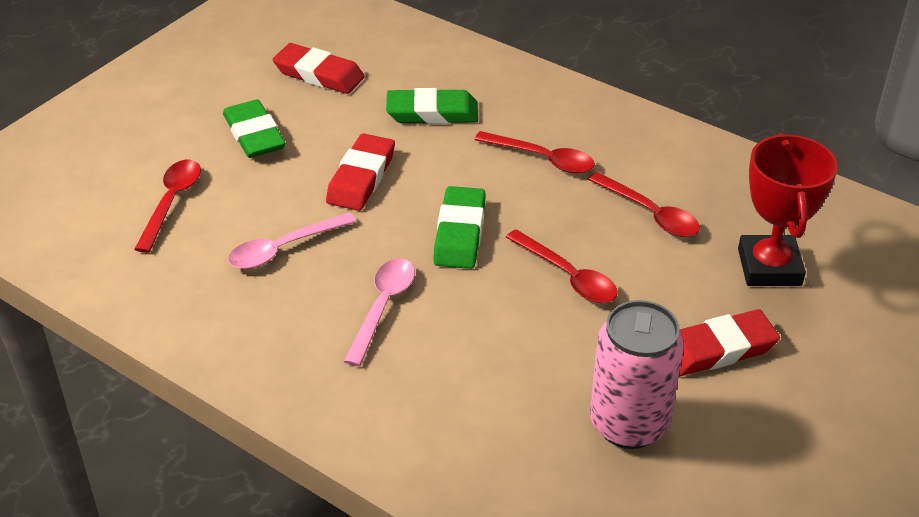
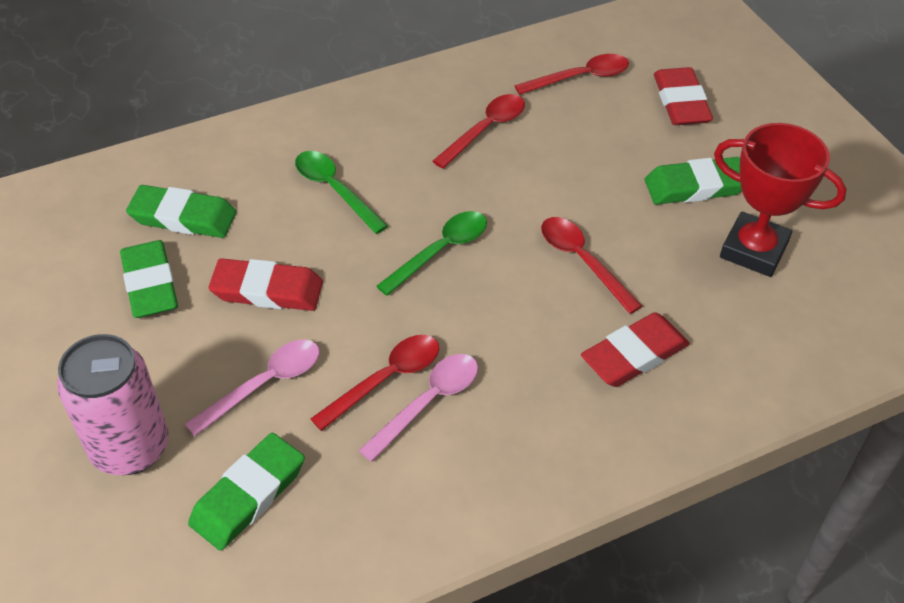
green eraser: 3 -> 4
green spoon: 0 -> 2

